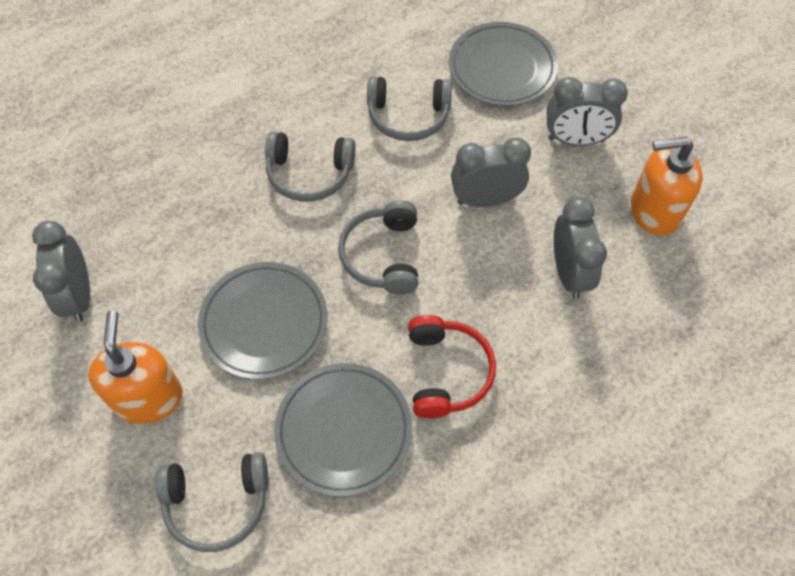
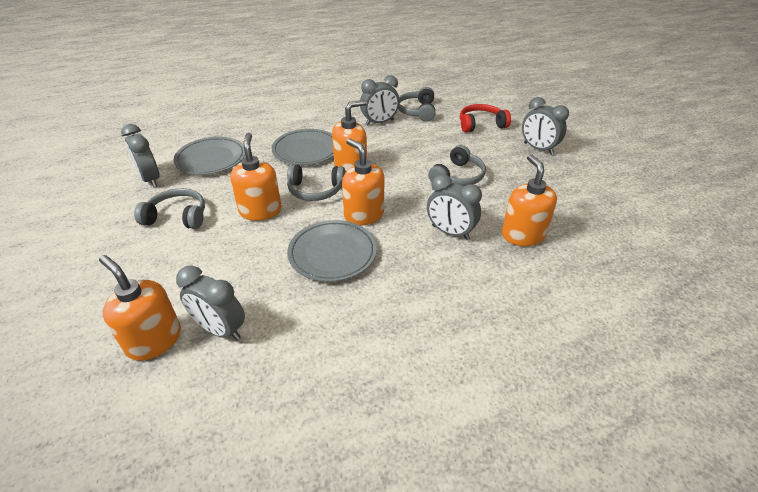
grey clock: 4 -> 5
orange soap dispenser: 2 -> 5

